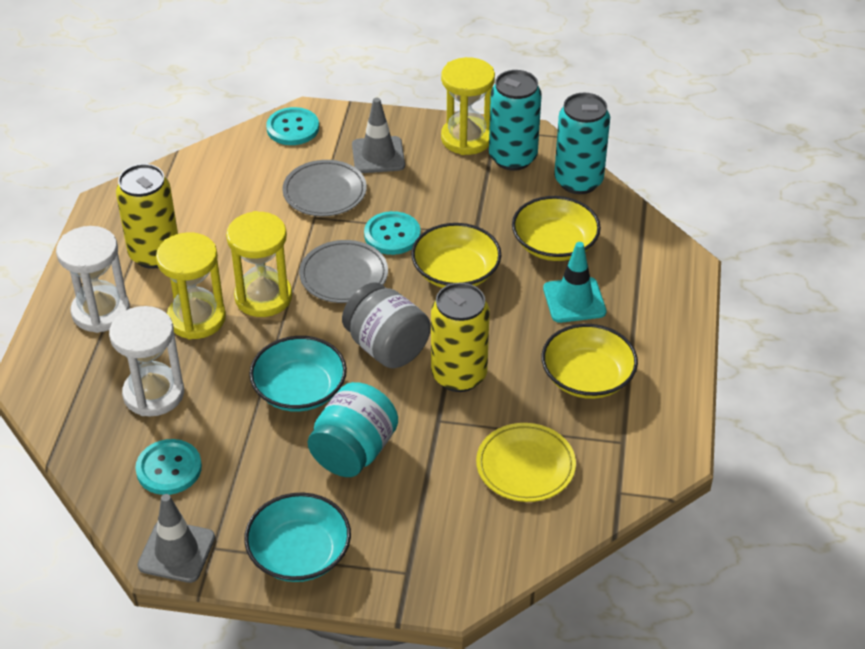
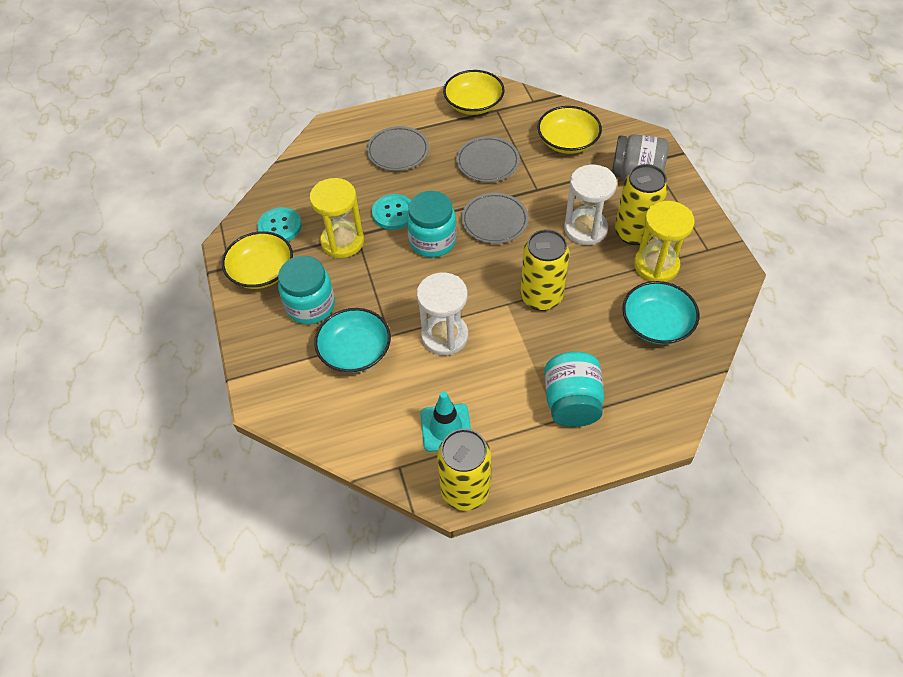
grey plate: 2 -> 3
grey traffic cone: 2 -> 0
turquoise button: 3 -> 2
turquoise can: 2 -> 0
turquoise jar: 1 -> 3
yellow can: 2 -> 3
yellow hourglass: 3 -> 2
yellow plate: 1 -> 0

